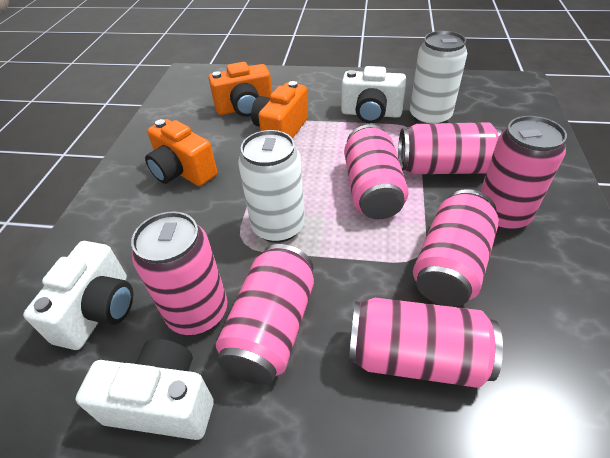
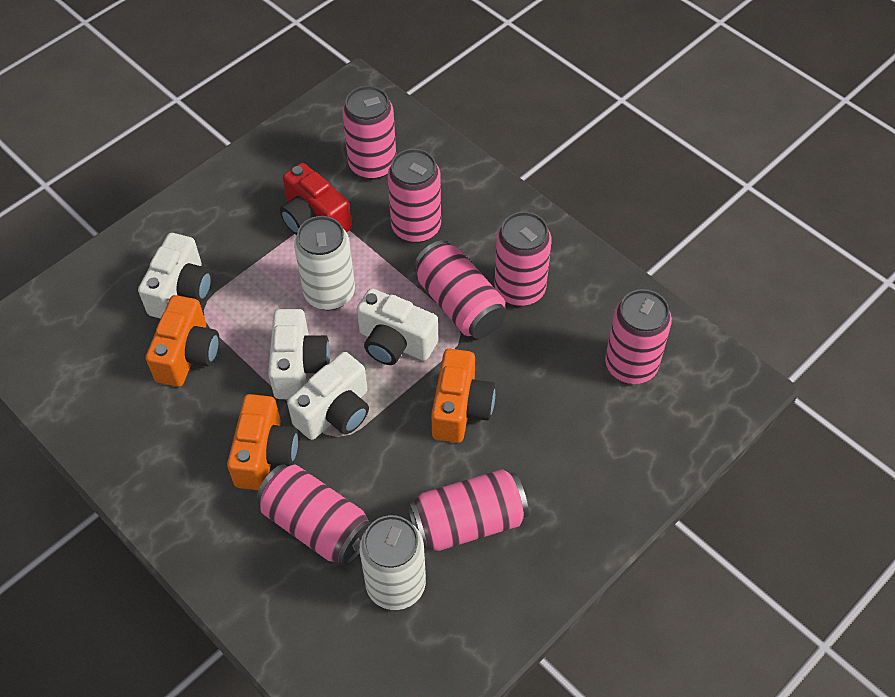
red camera: 0 -> 1
white camera: 3 -> 4

